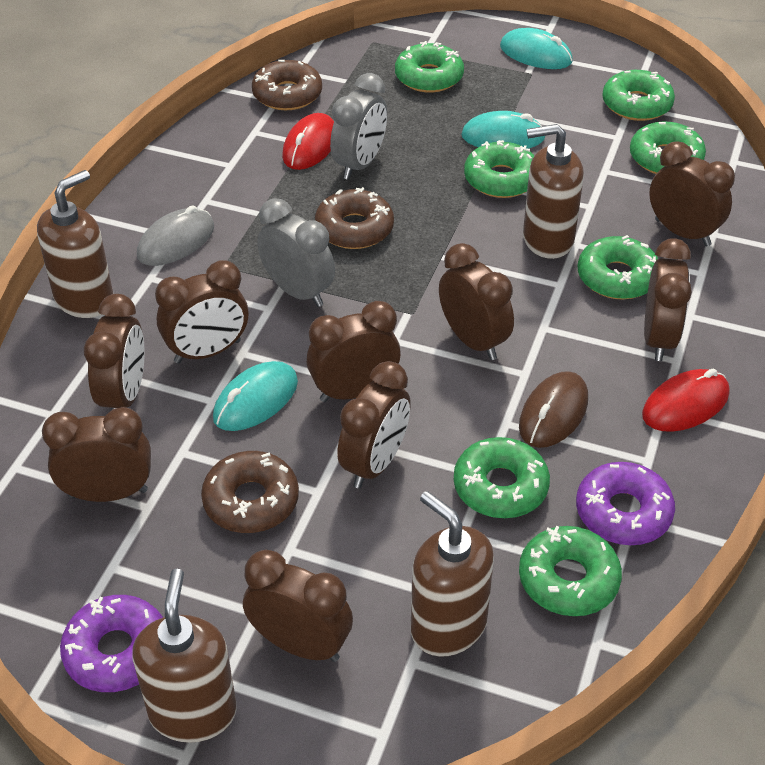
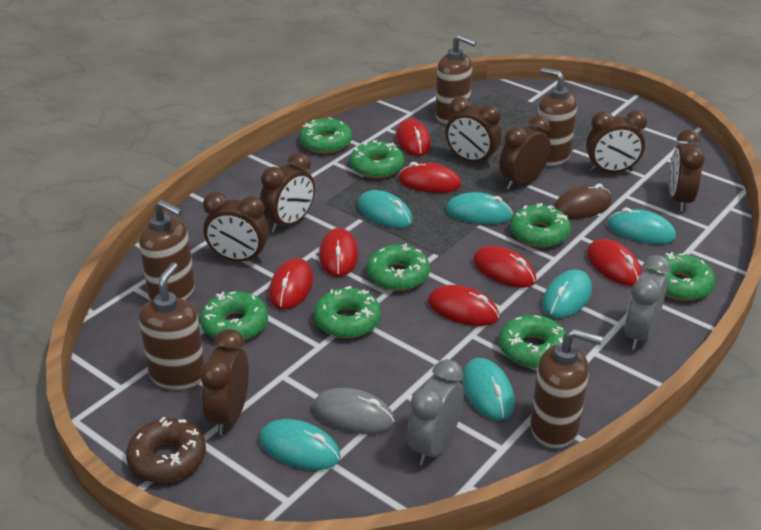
brown clock: 9 -> 7
brown donut: 3 -> 1
brown soap dispenser: 4 -> 5
green donut: 7 -> 8
purple donut: 2 -> 0
red mouse: 2 -> 7
turquoise mouse: 3 -> 6

